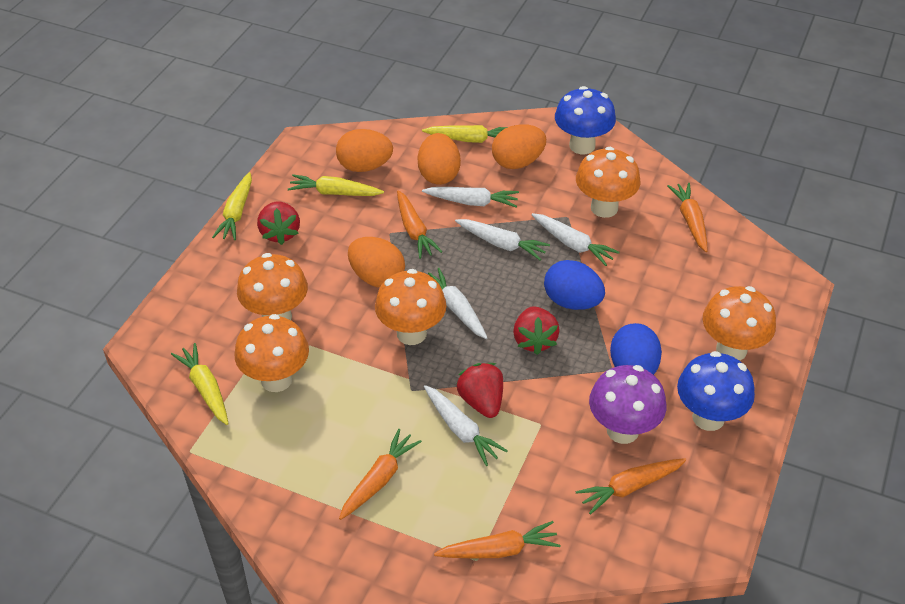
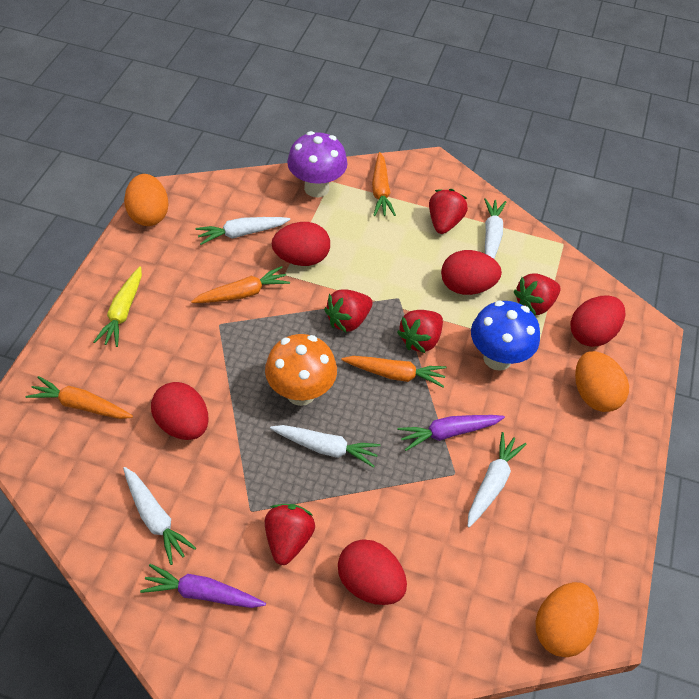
blue egg: 2 -> 0
blue mushroom: 2 -> 1
orange carrot: 5 -> 4
orange egg: 4 -> 3
orange mushroom: 5 -> 1
purple carrot: 0 -> 2
red egg: 0 -> 5
red strawberry: 3 -> 5
yellow carrot: 4 -> 1

